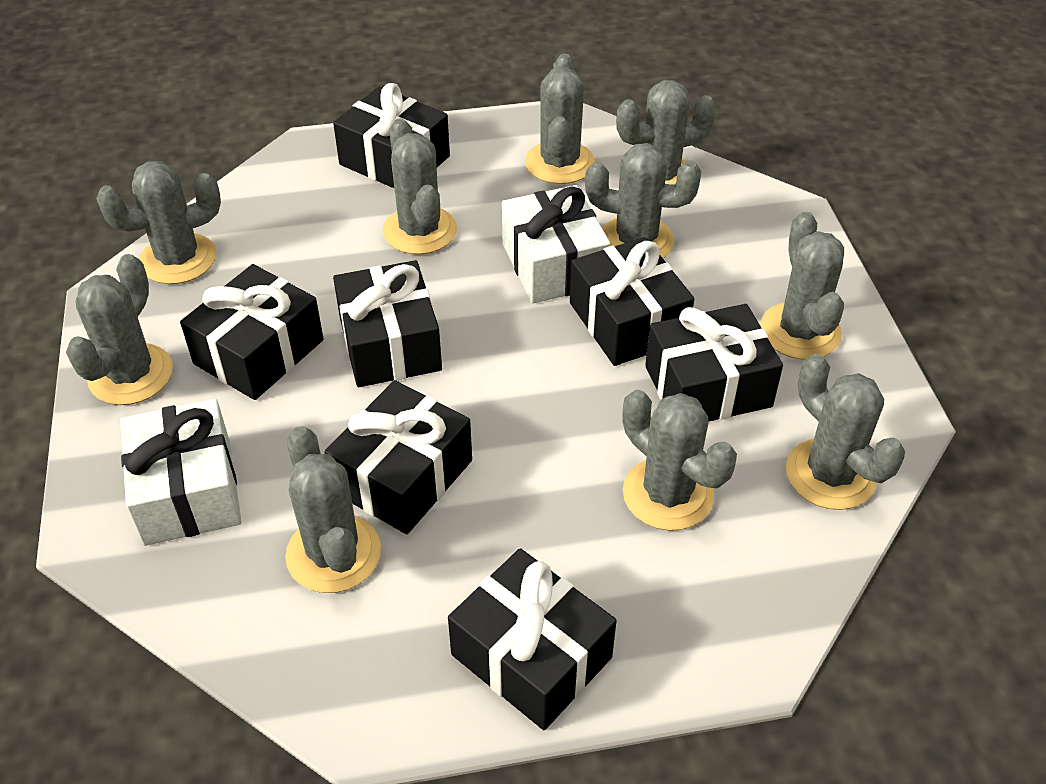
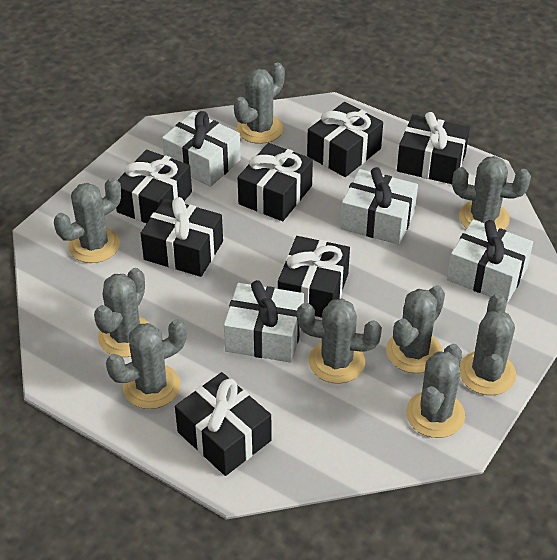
grey cactus: 10 -> 9
white gift: 2 -> 4

